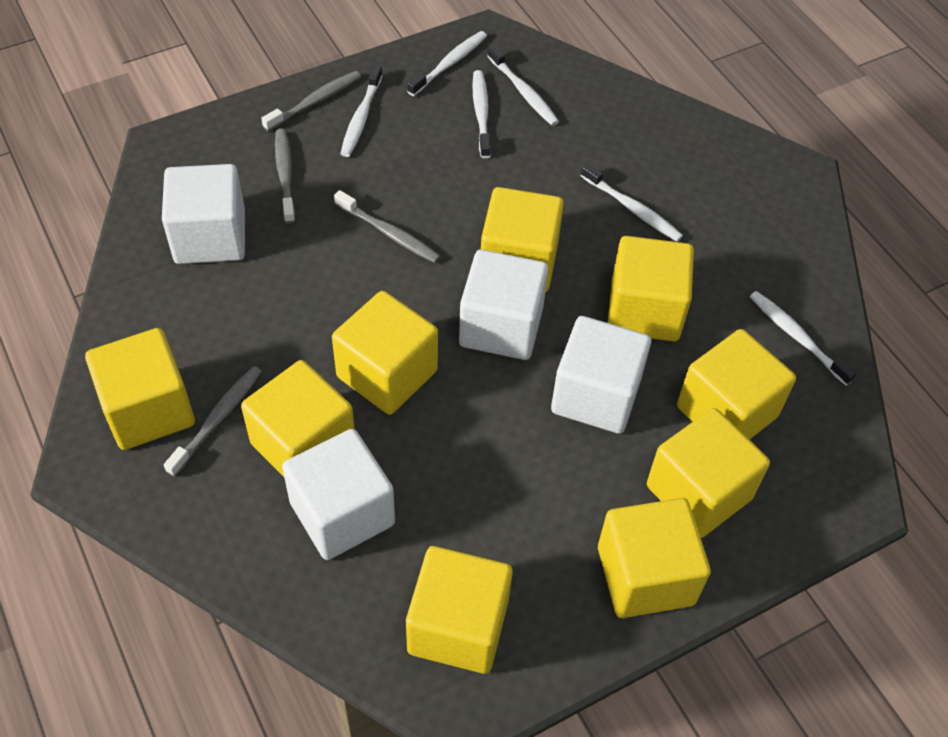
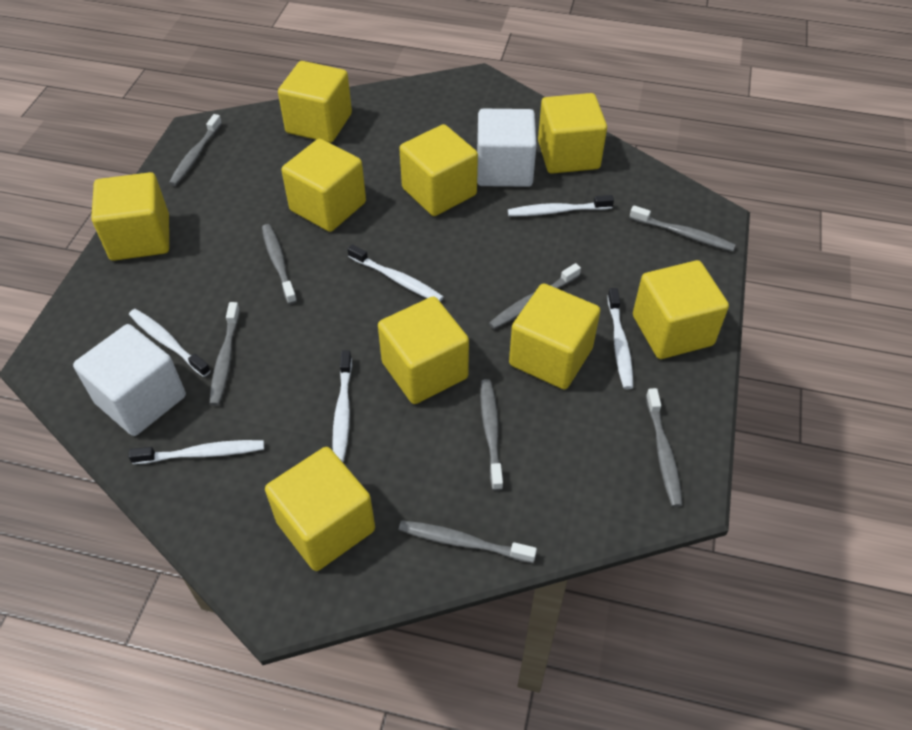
grey toothbrush: 4 -> 8
white cube: 4 -> 2

